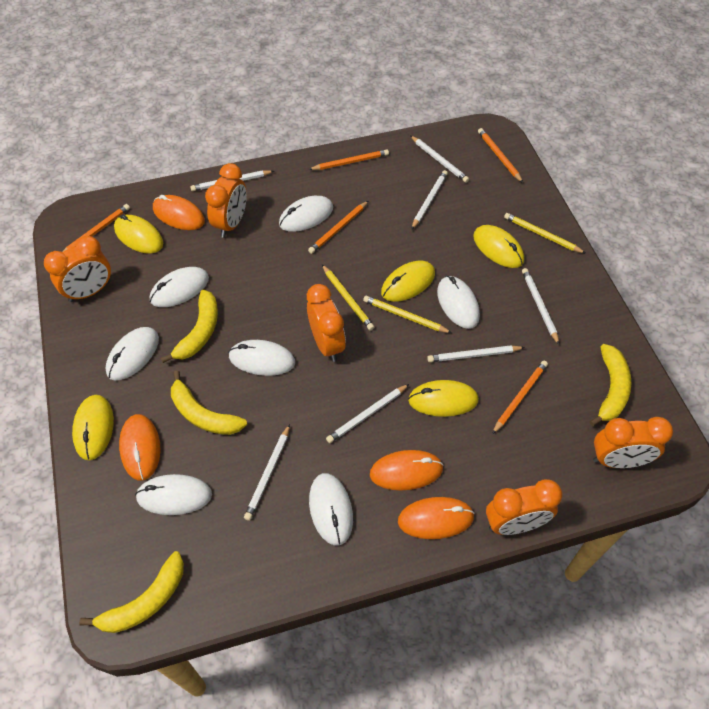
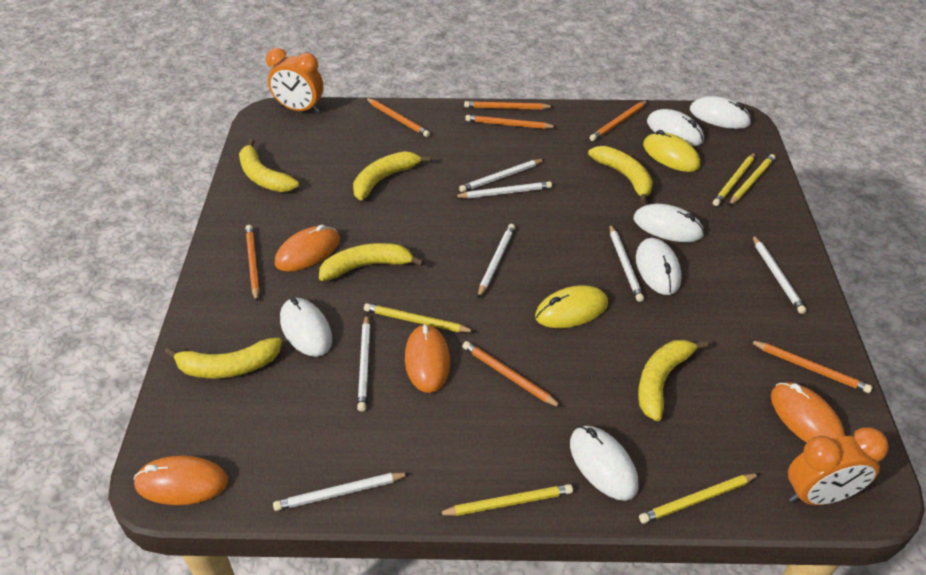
orange clock: 5 -> 2
orange pencil: 5 -> 7
white mouse: 7 -> 6
yellow banana: 4 -> 6
yellow mouse: 5 -> 2
yellow pencil: 3 -> 5

